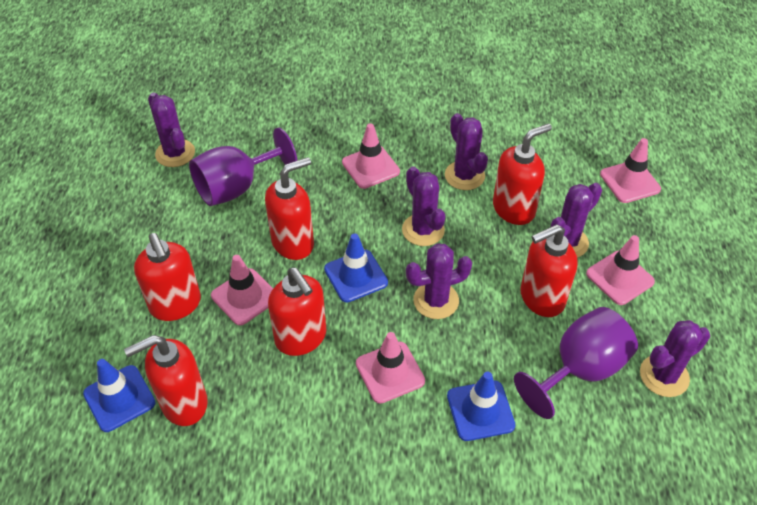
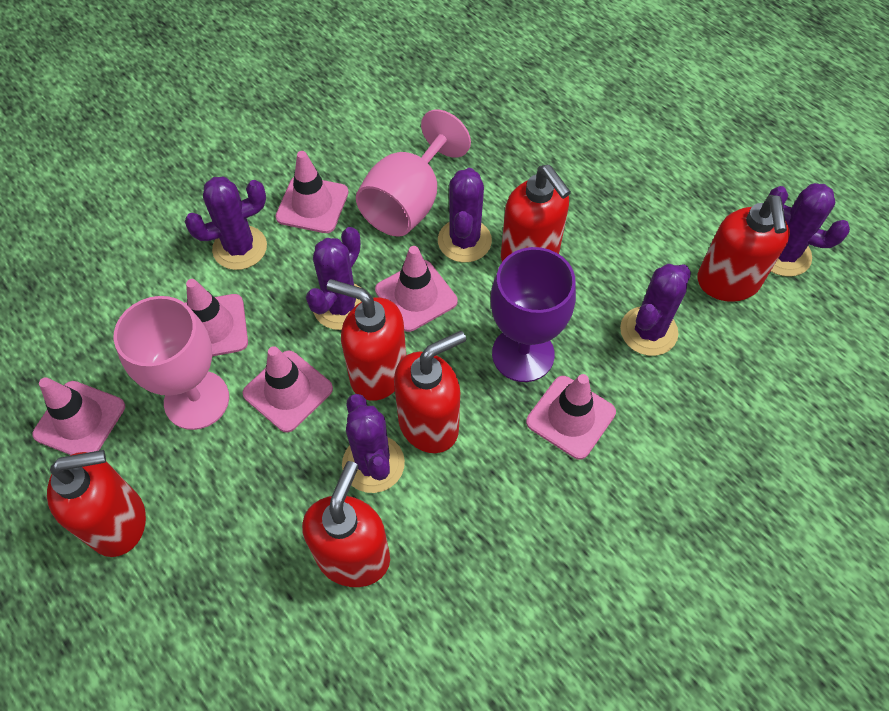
blue traffic cone: 3 -> 0
pink goblet: 0 -> 2
pink traffic cone: 5 -> 6
purple goblet: 2 -> 1

